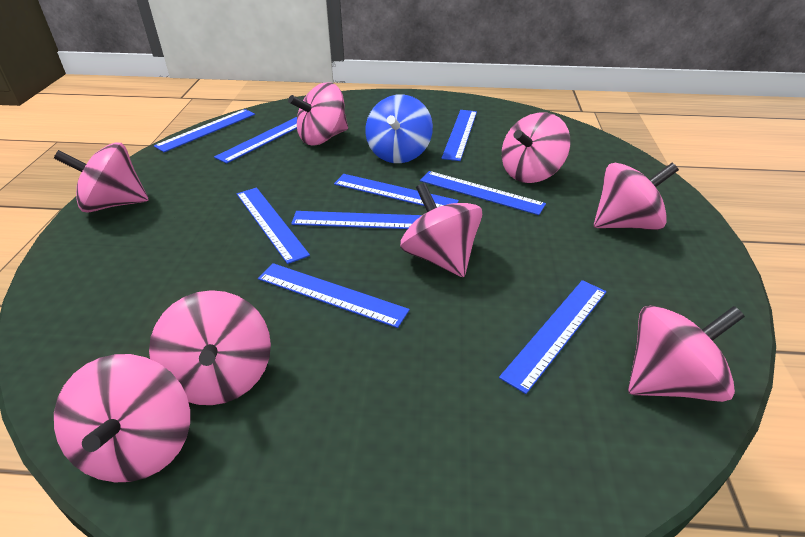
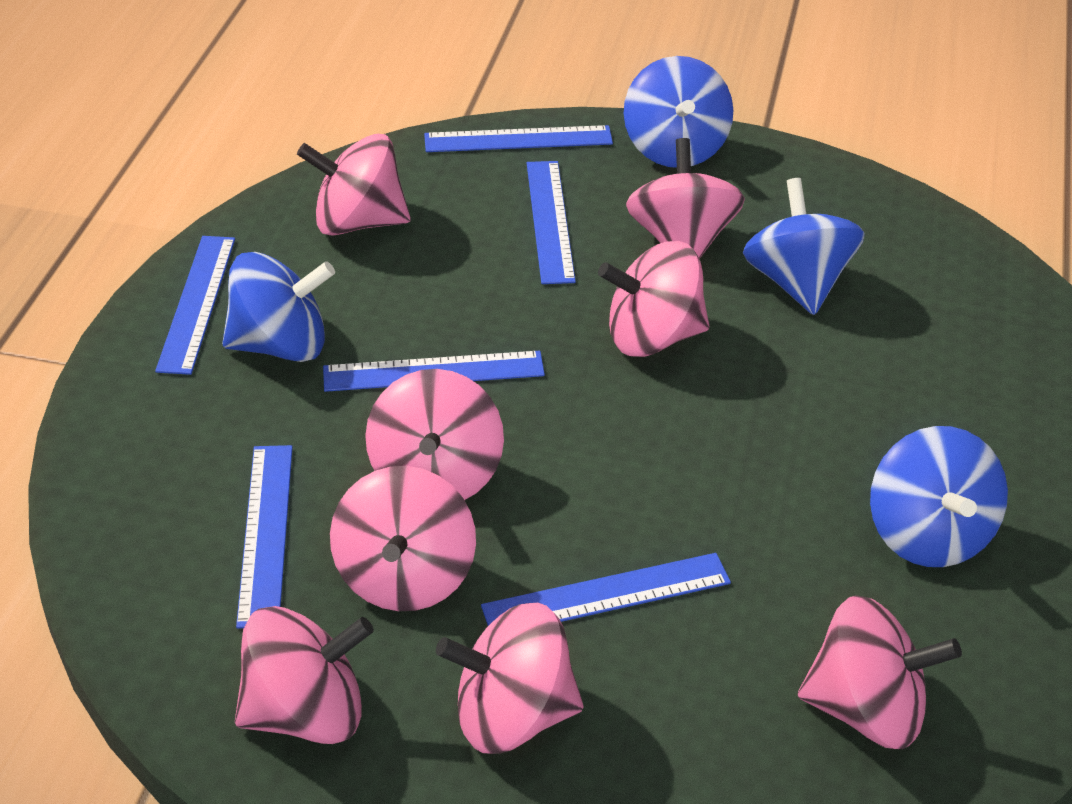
blue ruler: 9 -> 6
blue spinning top: 1 -> 4

